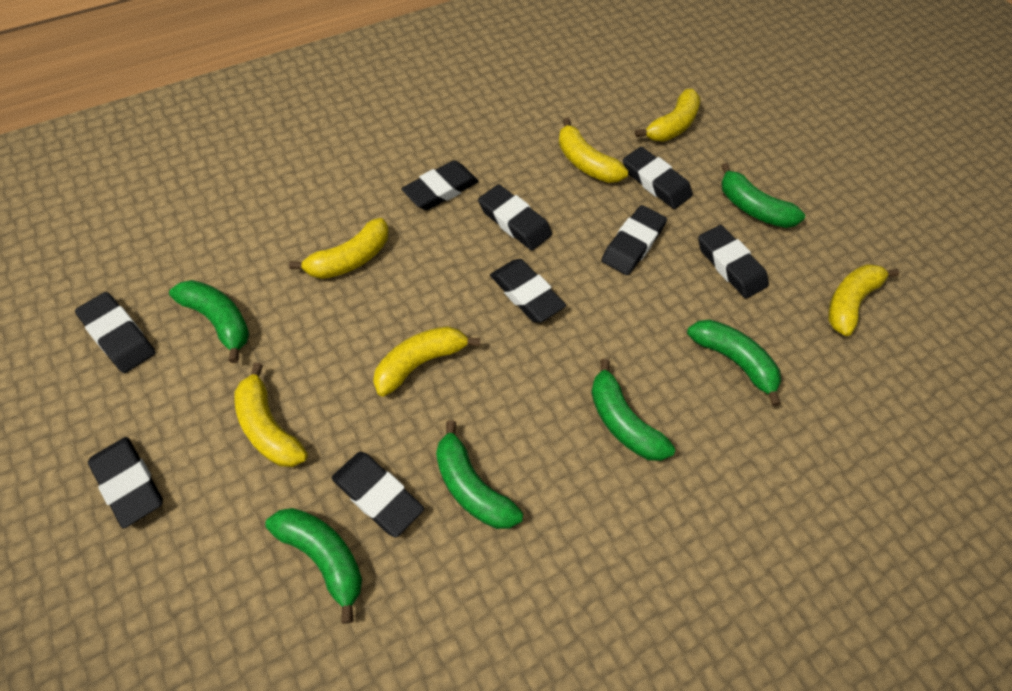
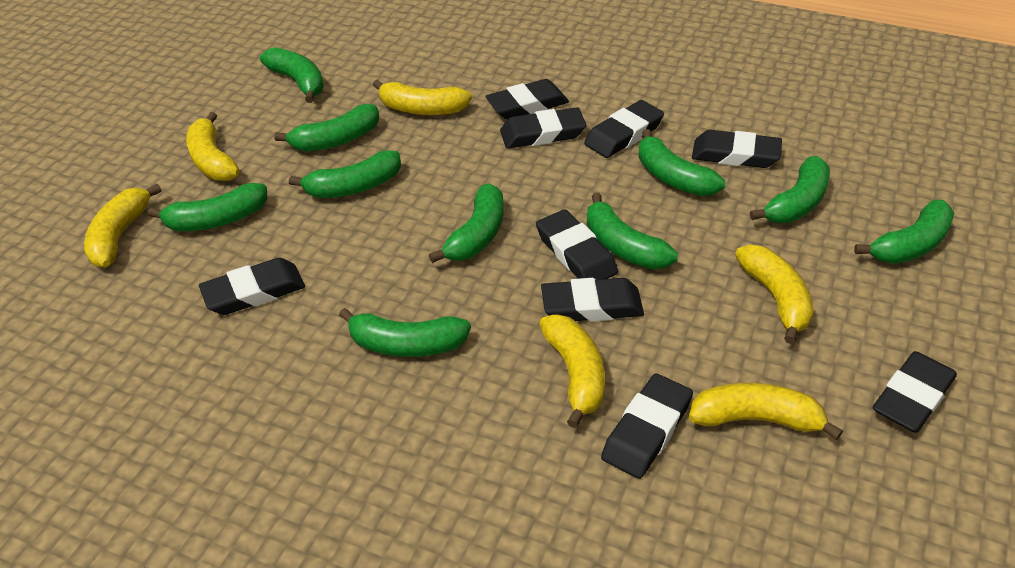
green banana: 6 -> 10

